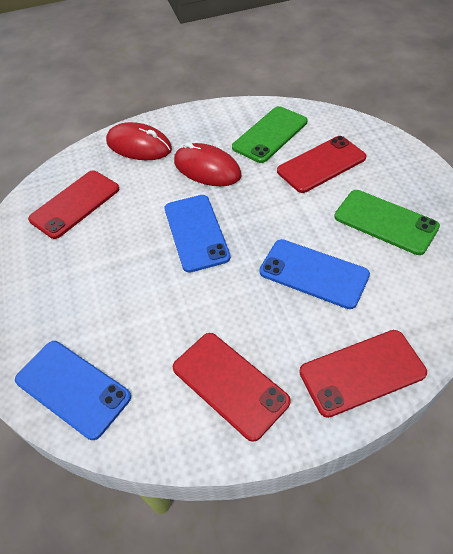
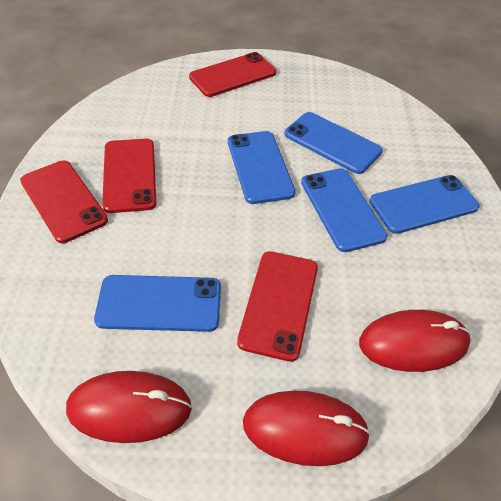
blue phone: 3 -> 5
green phone: 2 -> 0
red mouse: 2 -> 3

